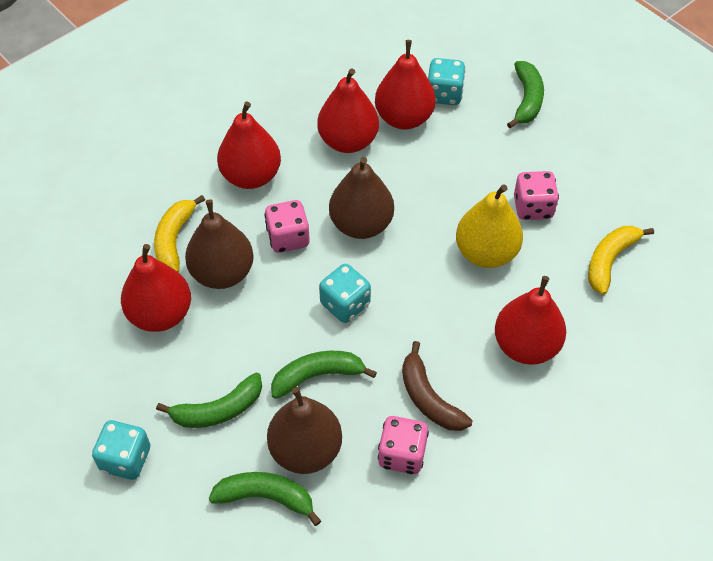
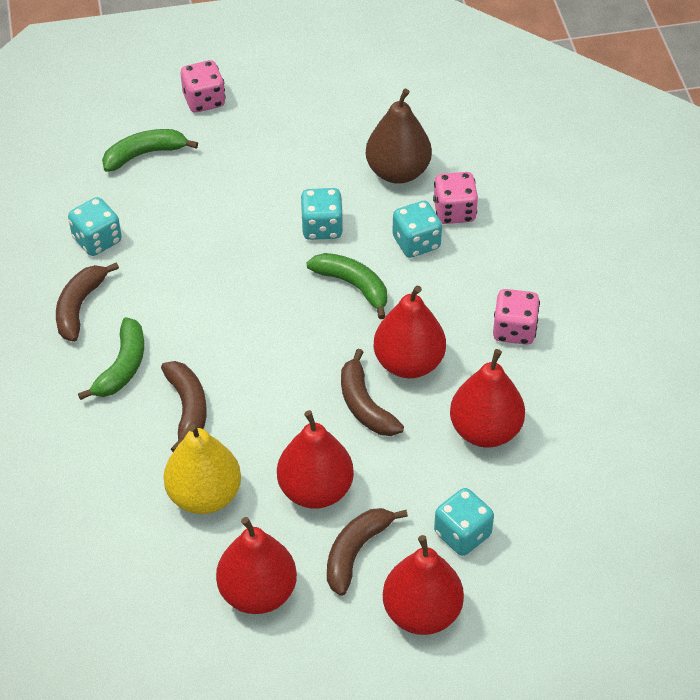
brown banana: 1 -> 4
brown pear: 3 -> 1
green banana: 4 -> 3
turquoise dice: 3 -> 4
yellow banana: 2 -> 0

